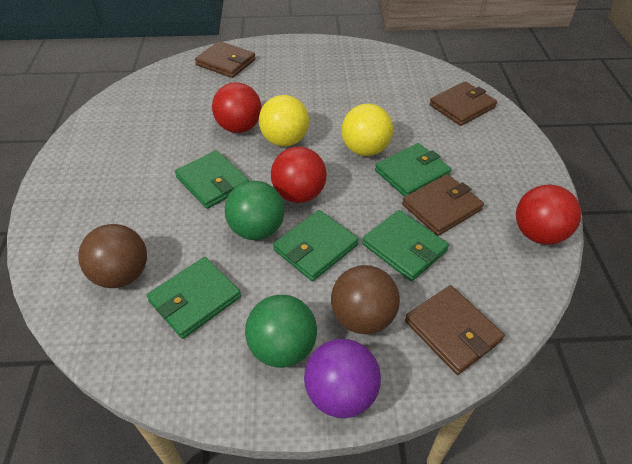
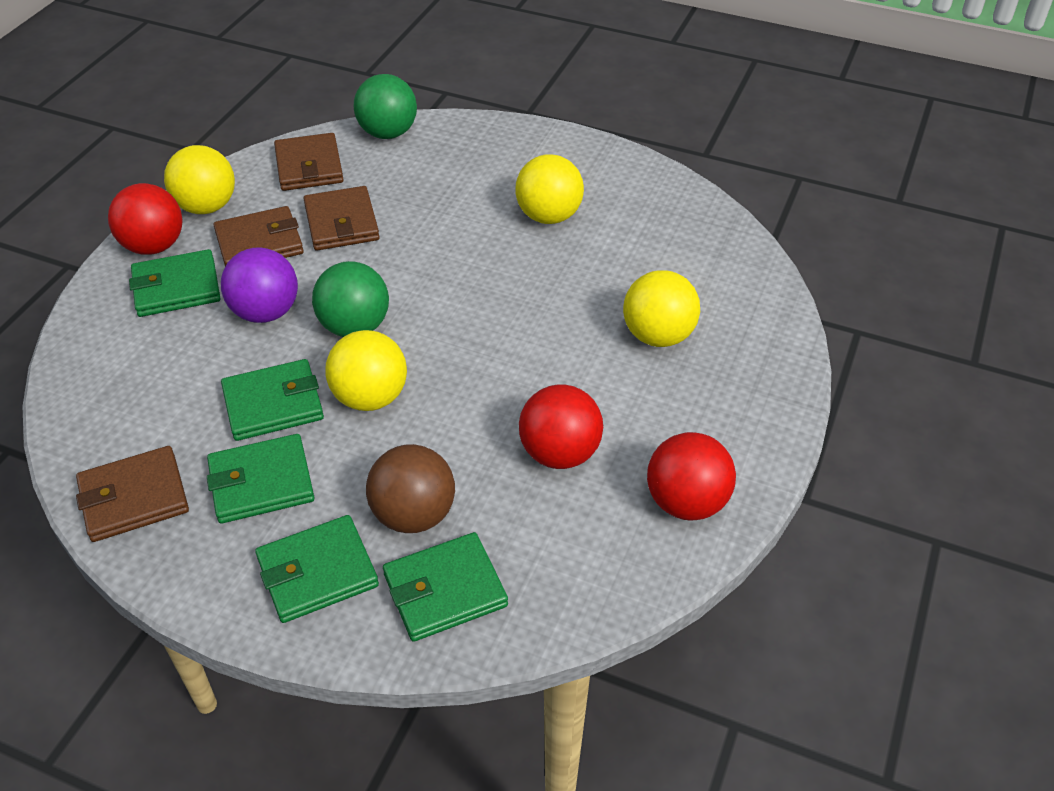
brown ball: 2 -> 1
yellow ball: 2 -> 4

